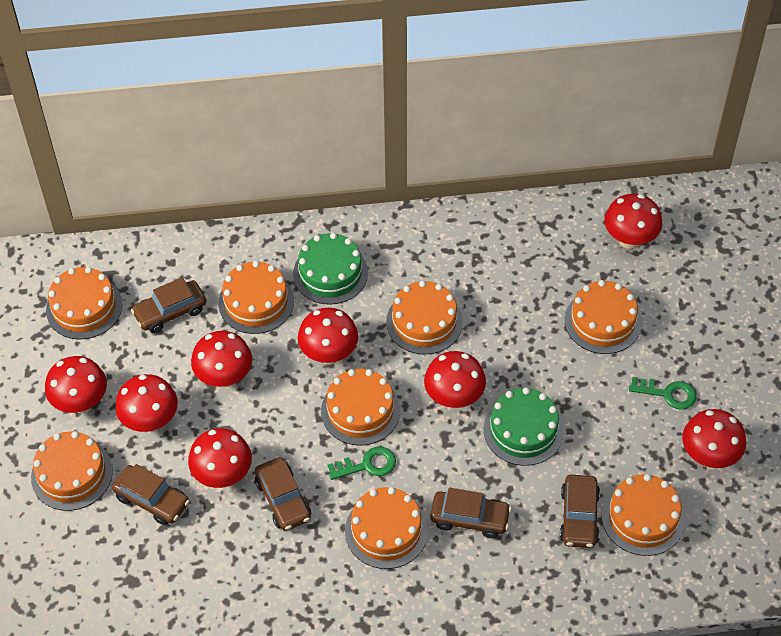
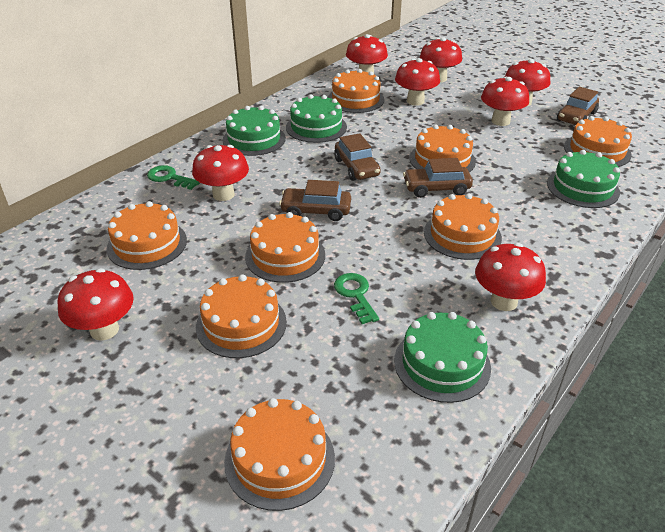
brown car: 5 -> 4
green cake: 2 -> 4

